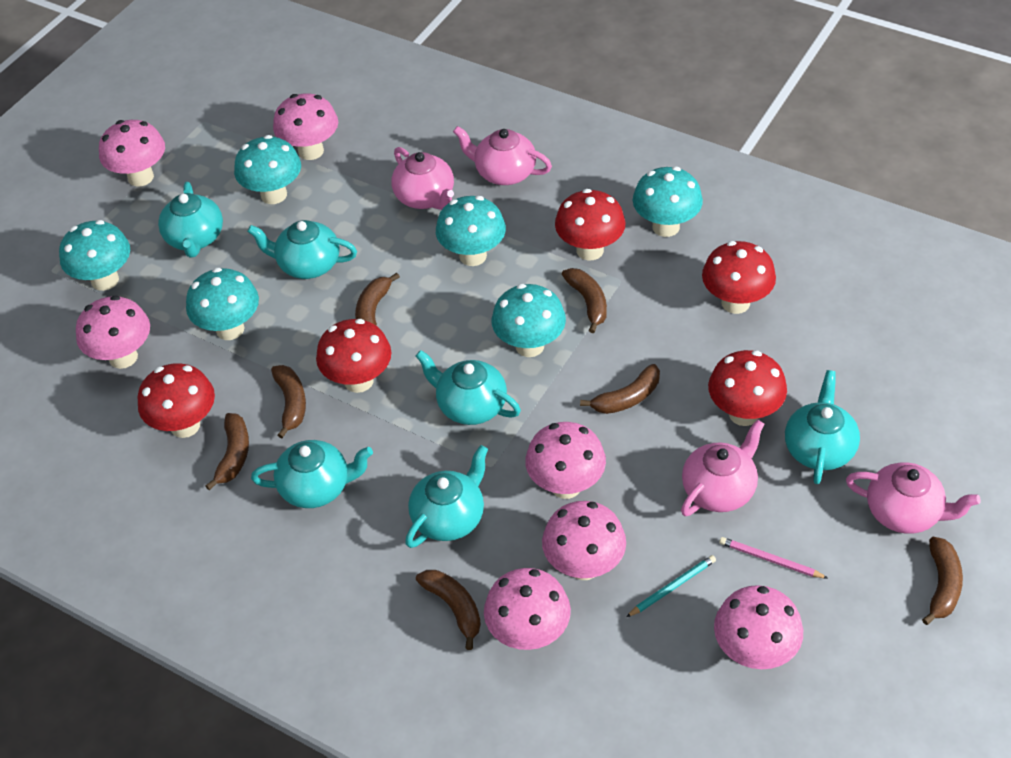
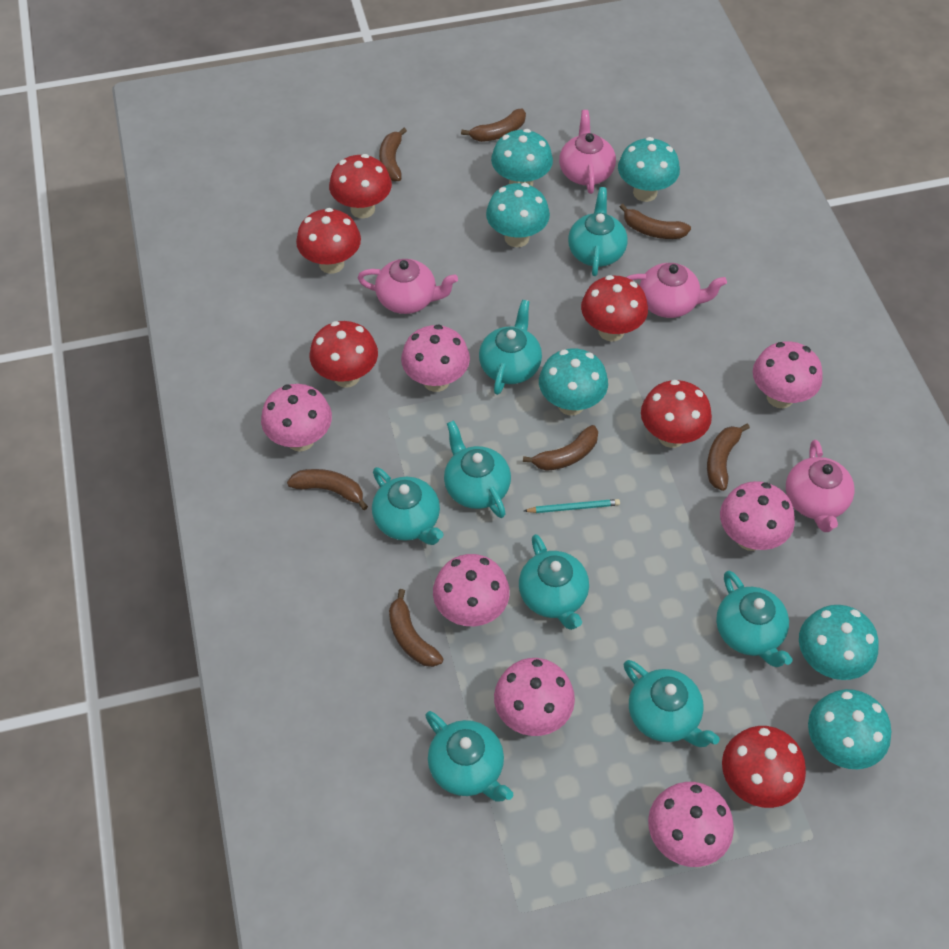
pink pencil: 1 -> 0
red mushroom: 5 -> 6
turquoise teapot: 6 -> 8

